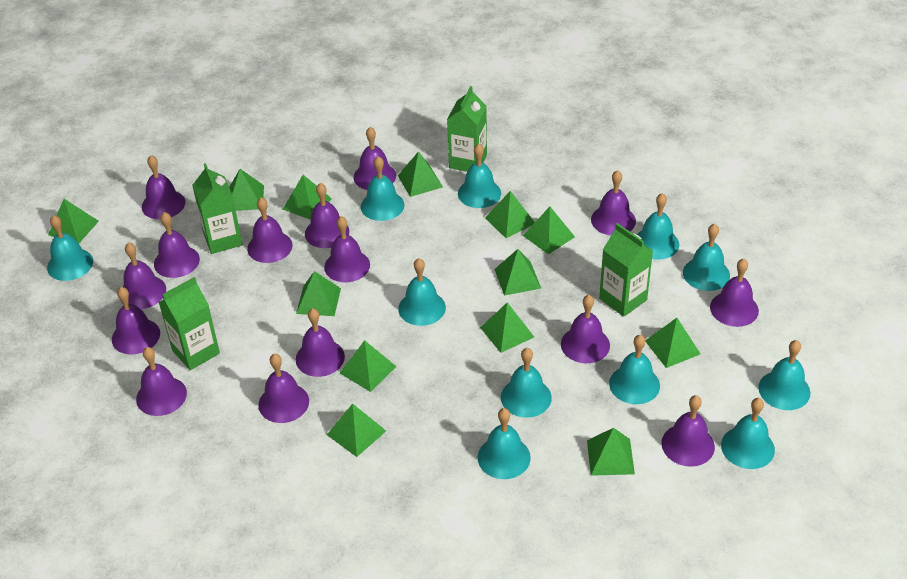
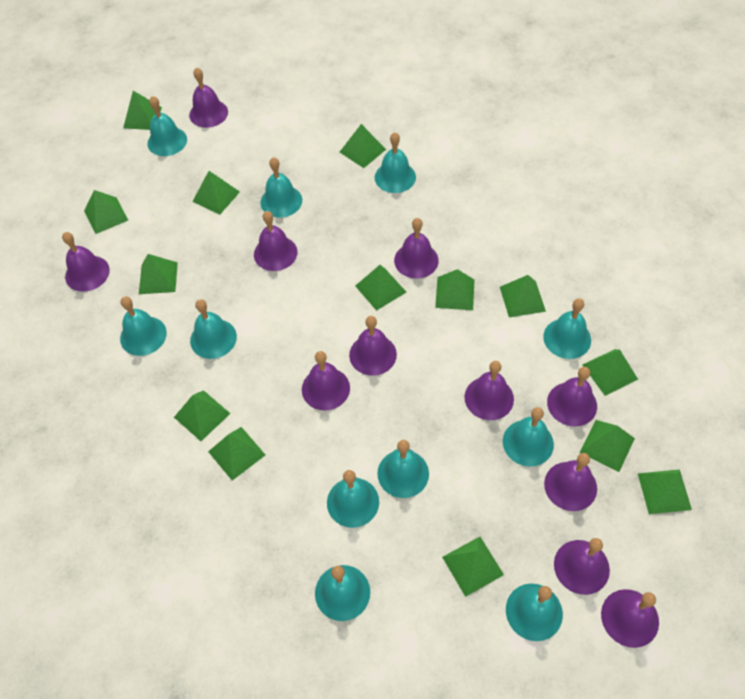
green carton: 4 -> 0
green pyramid: 13 -> 14
purple bell: 15 -> 11

